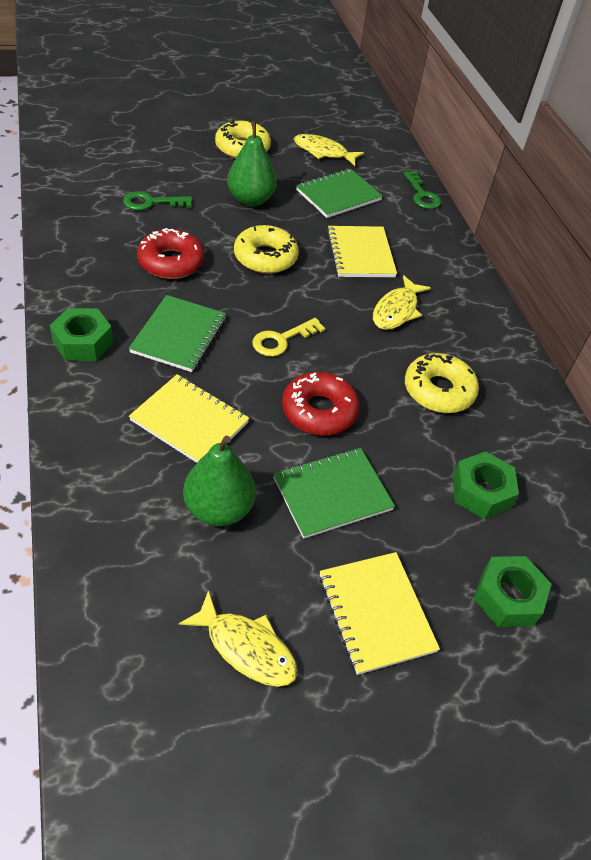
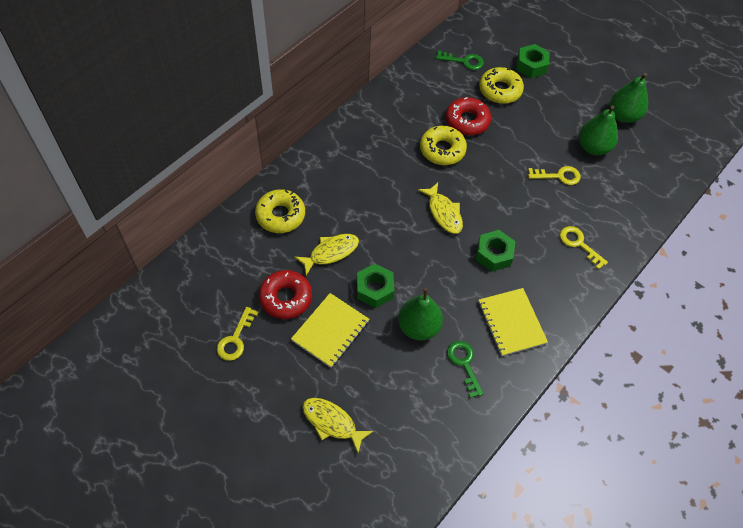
green notebook: 3 -> 0
green pear: 2 -> 3
yellow key: 1 -> 3
yellow notebook: 3 -> 2

